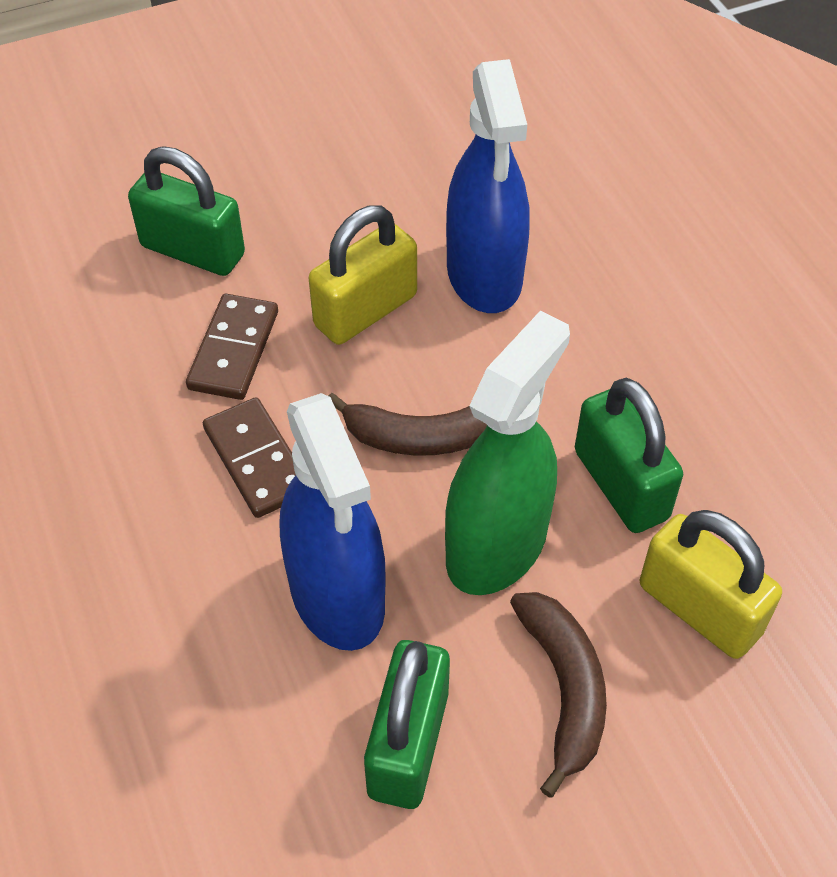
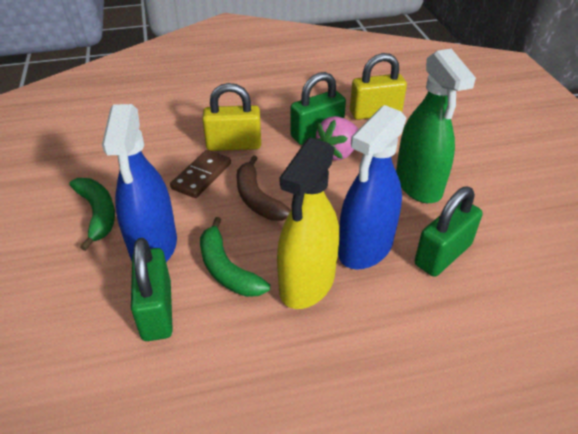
brown banana: 2 -> 1
brown domino: 2 -> 1
green banana: 0 -> 2
pink strawberry: 0 -> 1
yellow spray bottle: 0 -> 1

